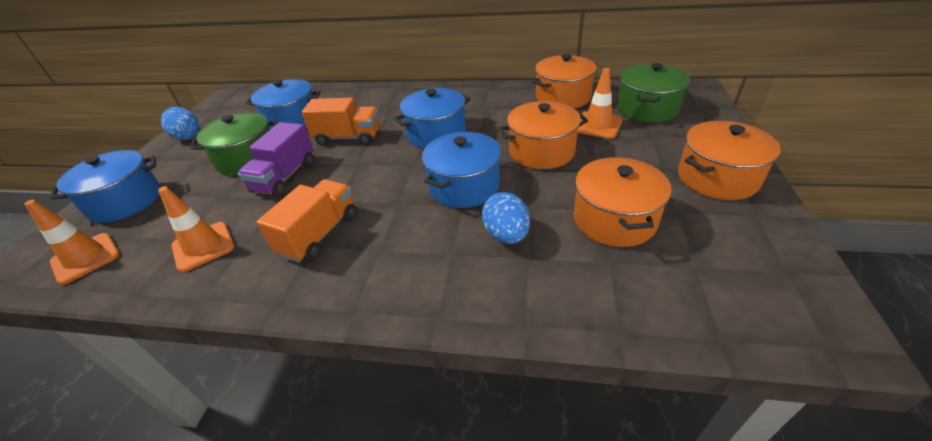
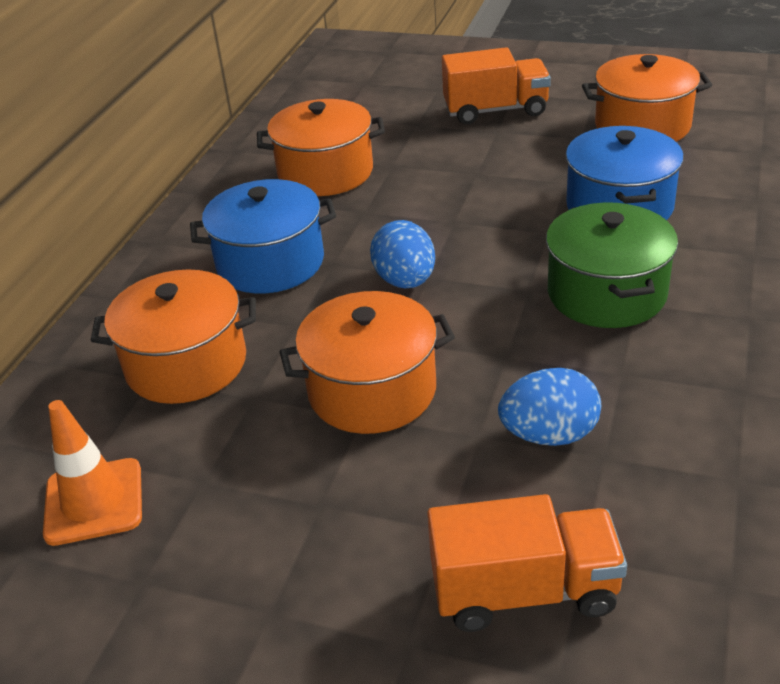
blue pot: 4 -> 2
green pot: 2 -> 1
orange traffic cone: 3 -> 1
purple truck: 1 -> 0

